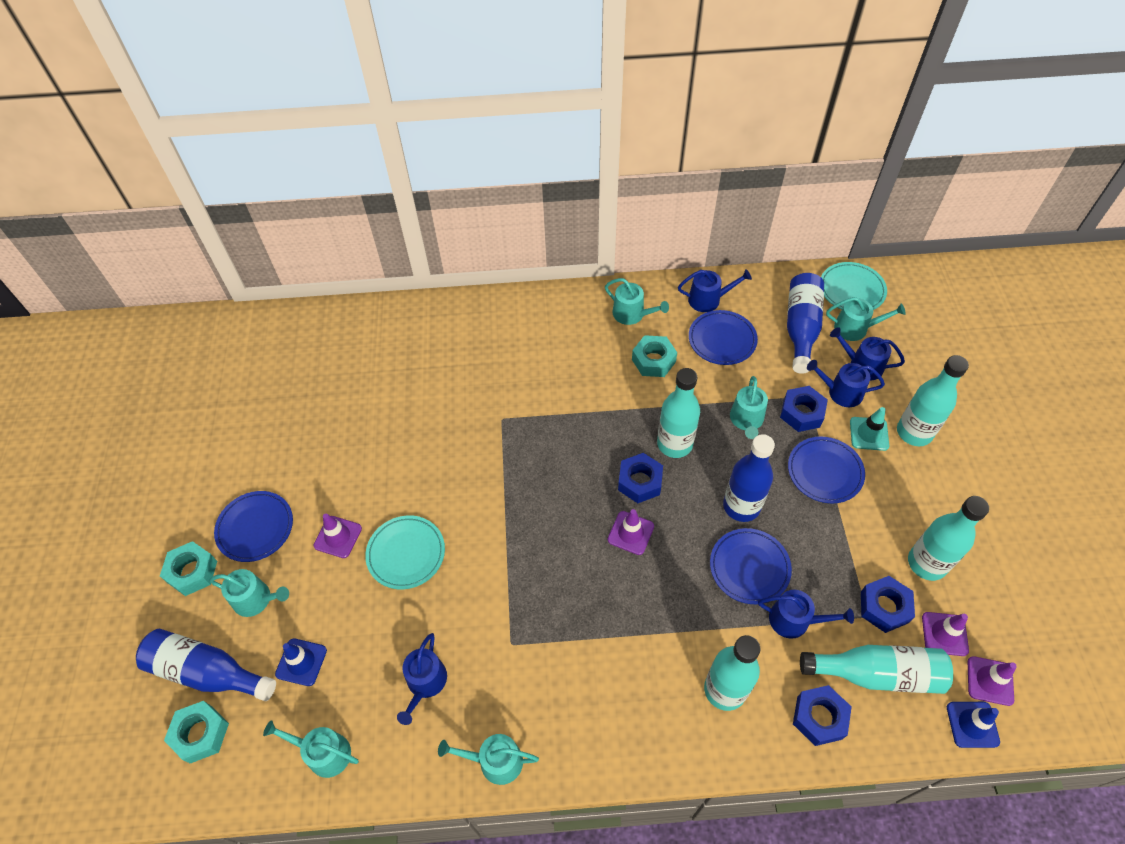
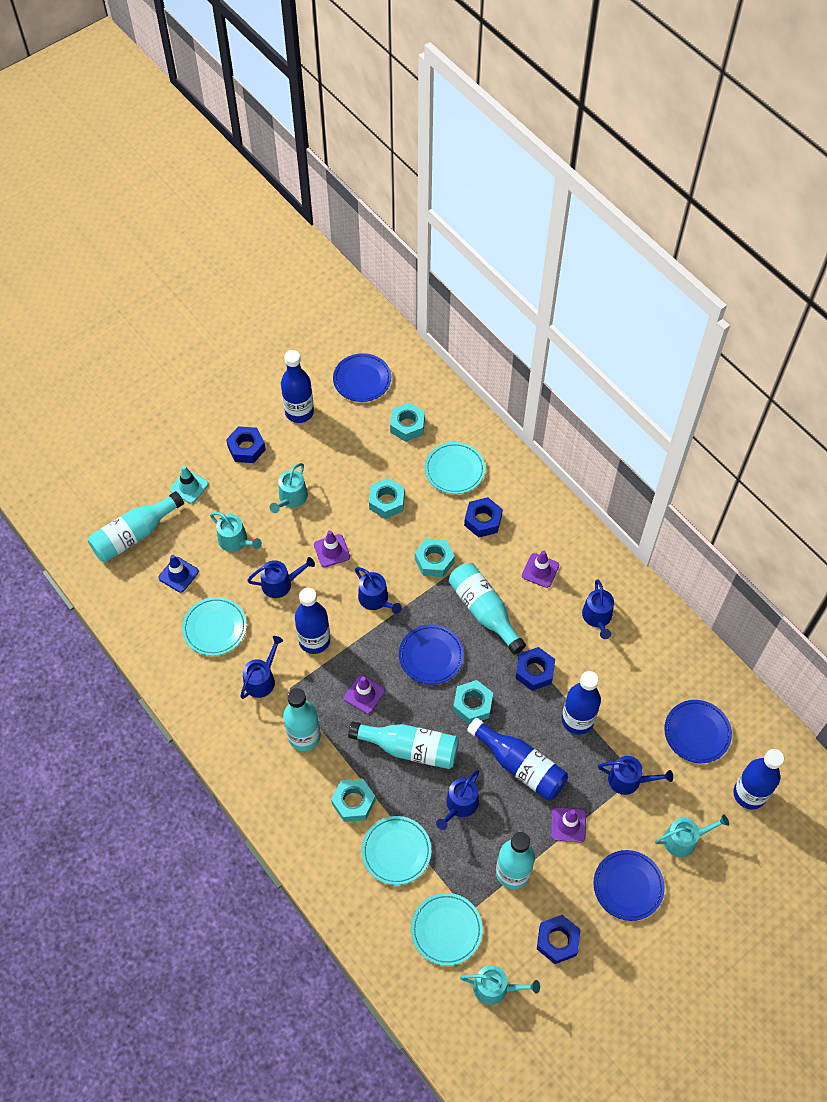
blue bottle: 3 -> 5
blue traffic cone: 2 -> 1
blue watering can: 5 -> 6
turquoise nut: 3 -> 5
turquoise plate: 2 -> 4
turquoise watering can: 6 -> 4

